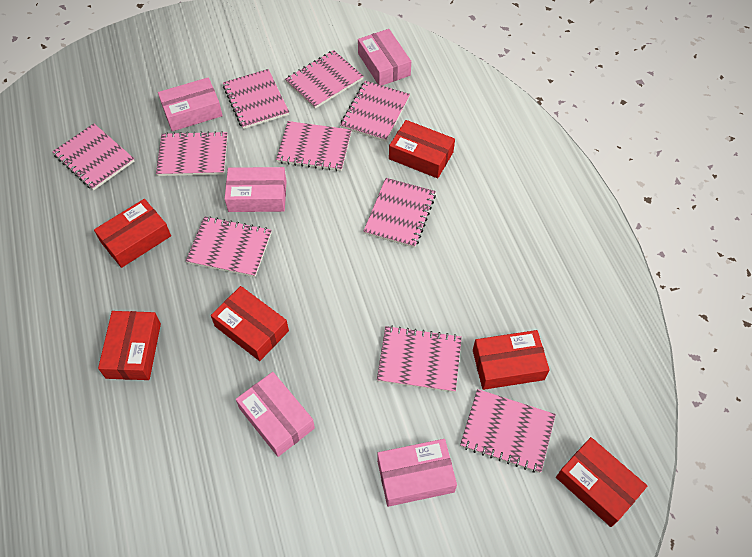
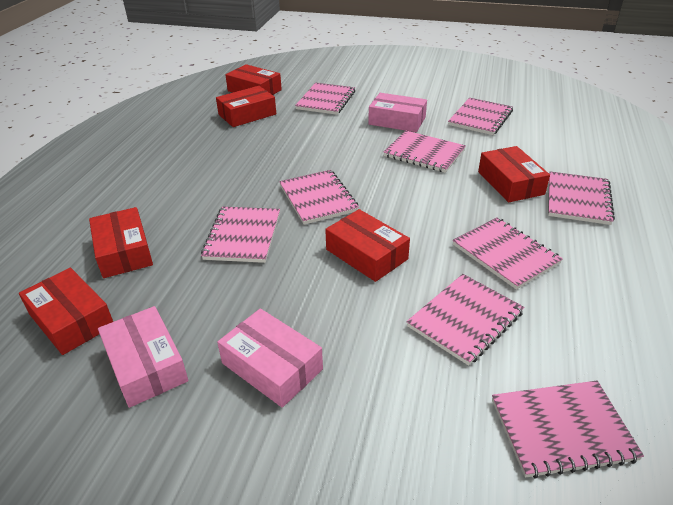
pink box: 5 -> 3
pink notebook: 10 -> 9

